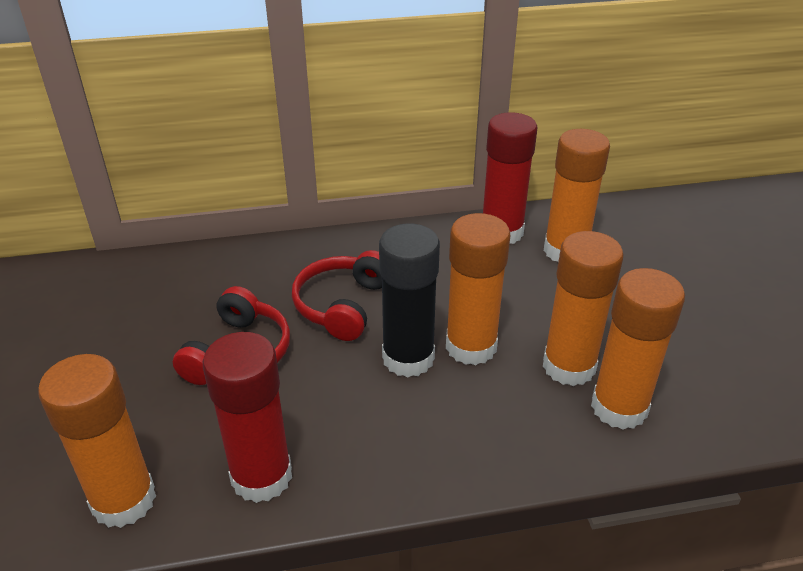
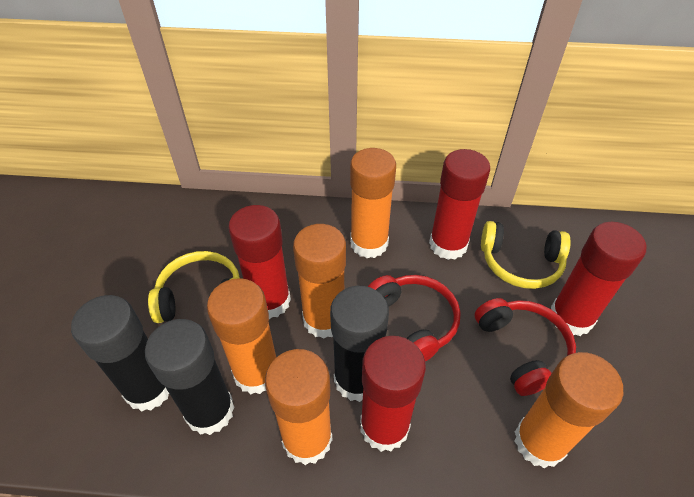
black glue stick: 1 -> 3
red glue stick: 2 -> 4
yellow headphones: 0 -> 2

